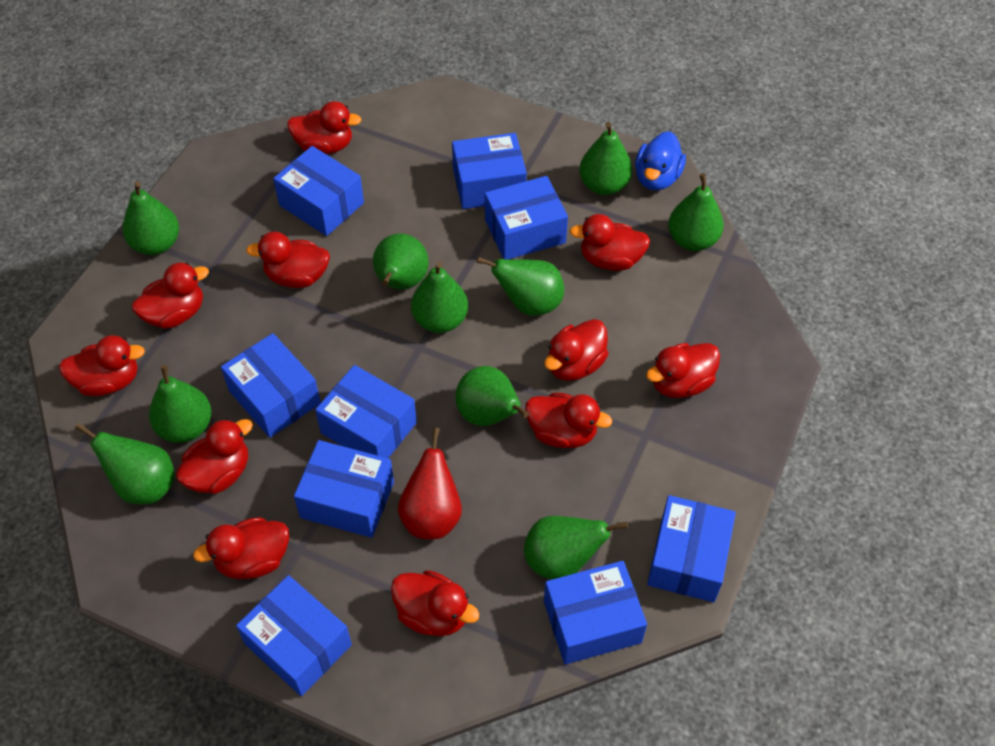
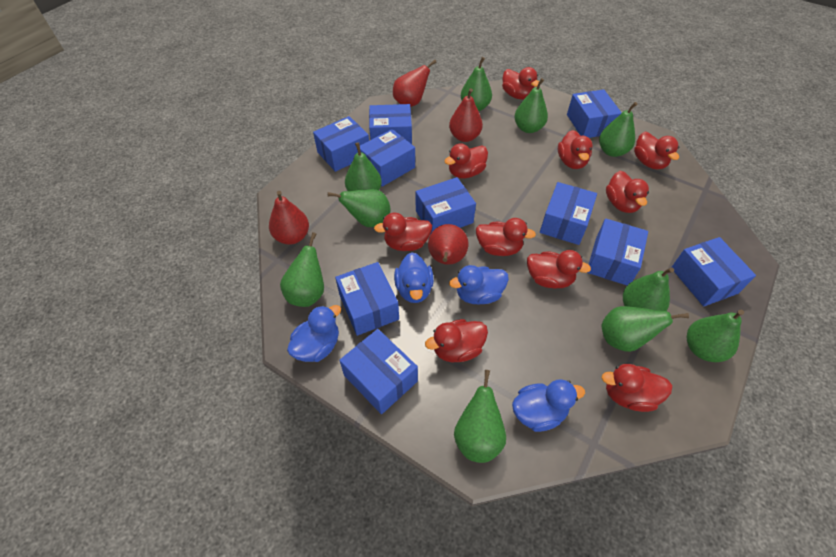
blue box: 9 -> 10
blue duck: 1 -> 4
red duck: 11 -> 10
red pear: 1 -> 4

